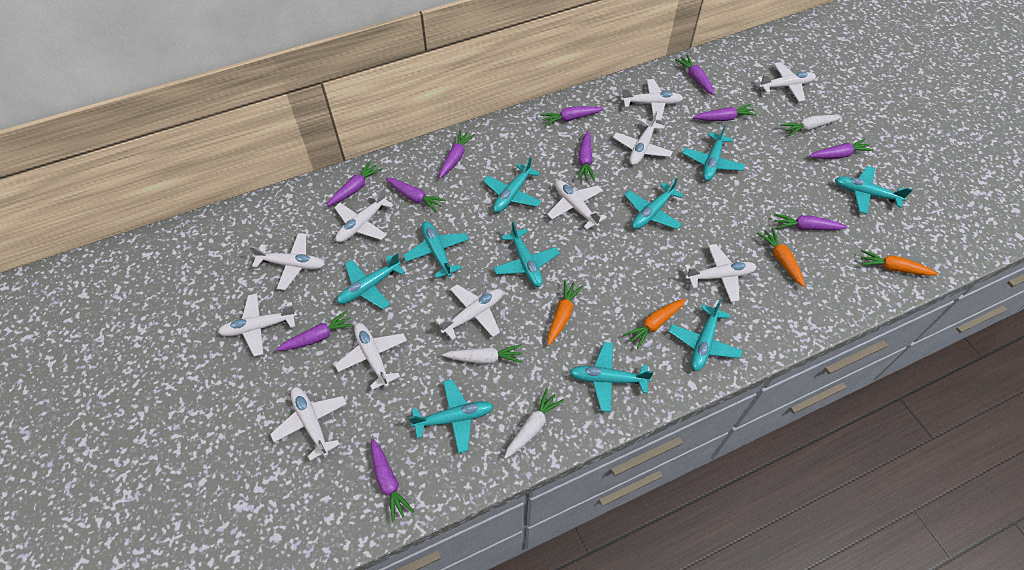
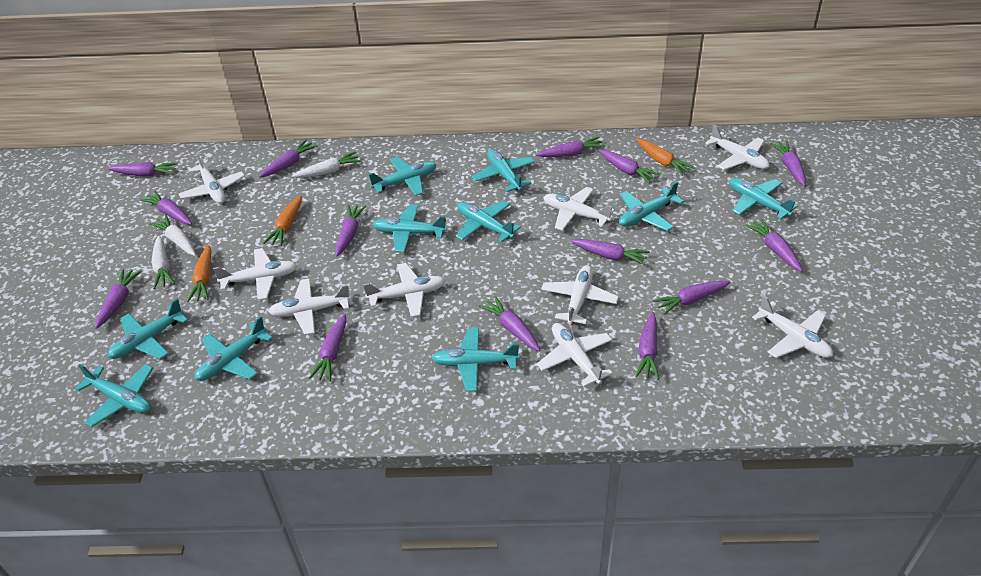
orange carrot: 4 -> 3
purple carrot: 11 -> 14
white plane: 11 -> 9

